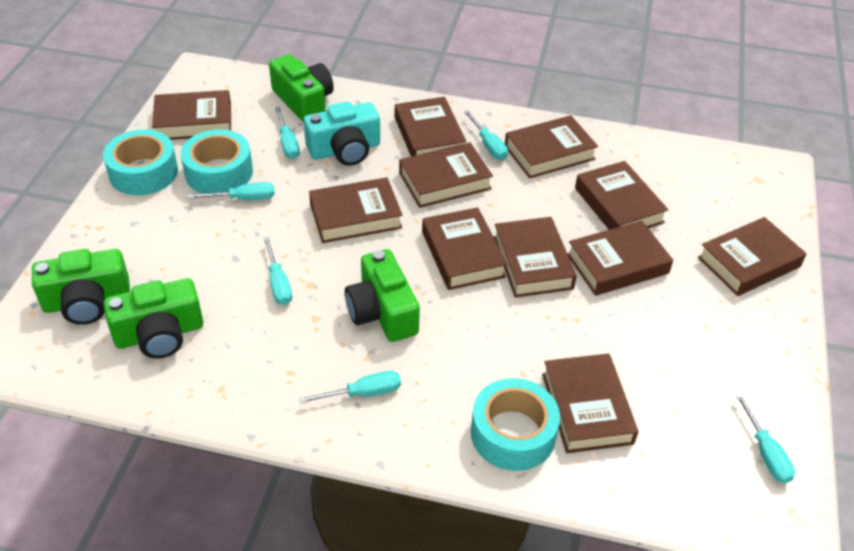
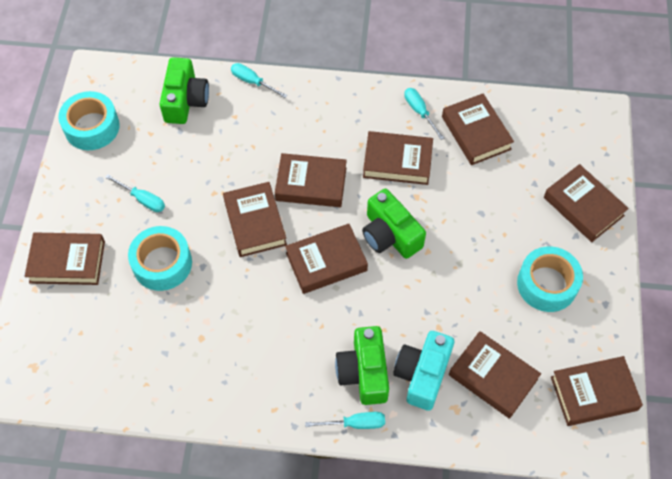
brown book: 11 -> 9
green camera: 4 -> 3
turquoise screwdriver: 6 -> 4

